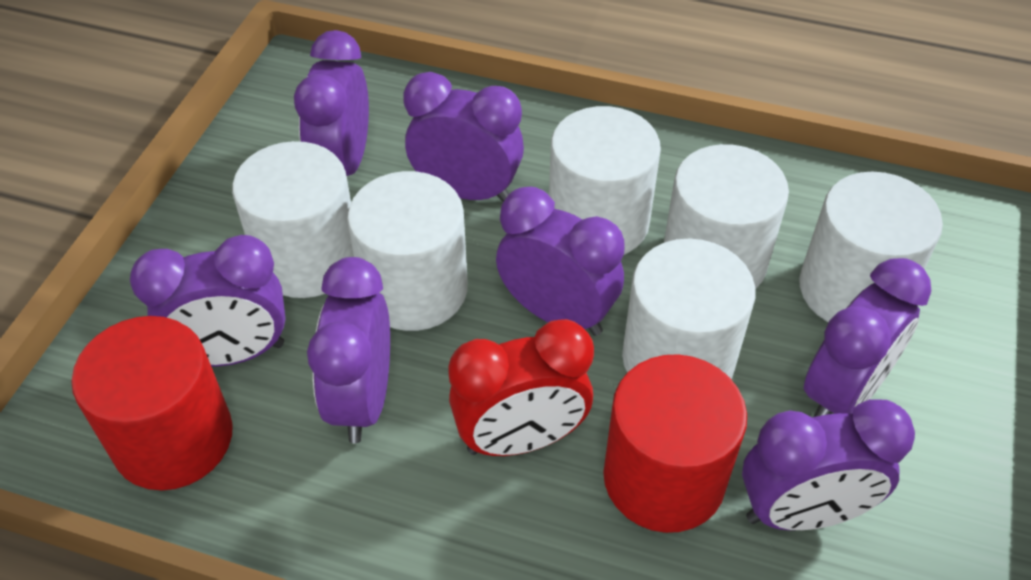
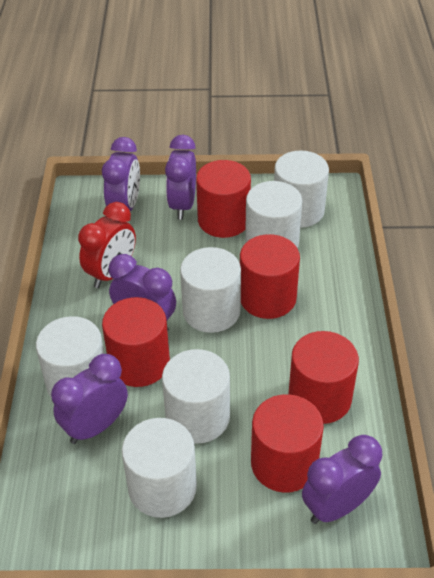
purple clock: 7 -> 5
red cylinder: 2 -> 5

